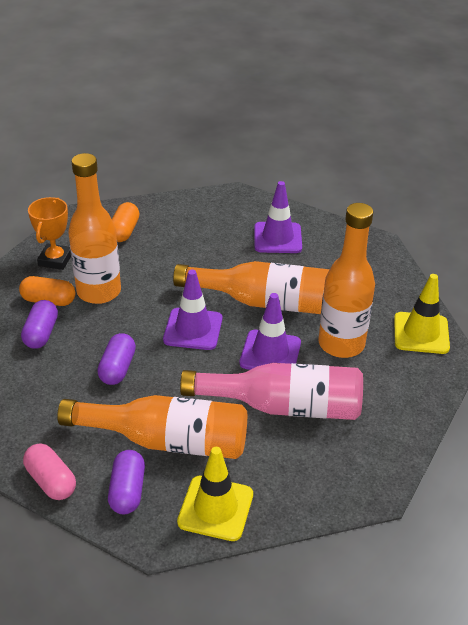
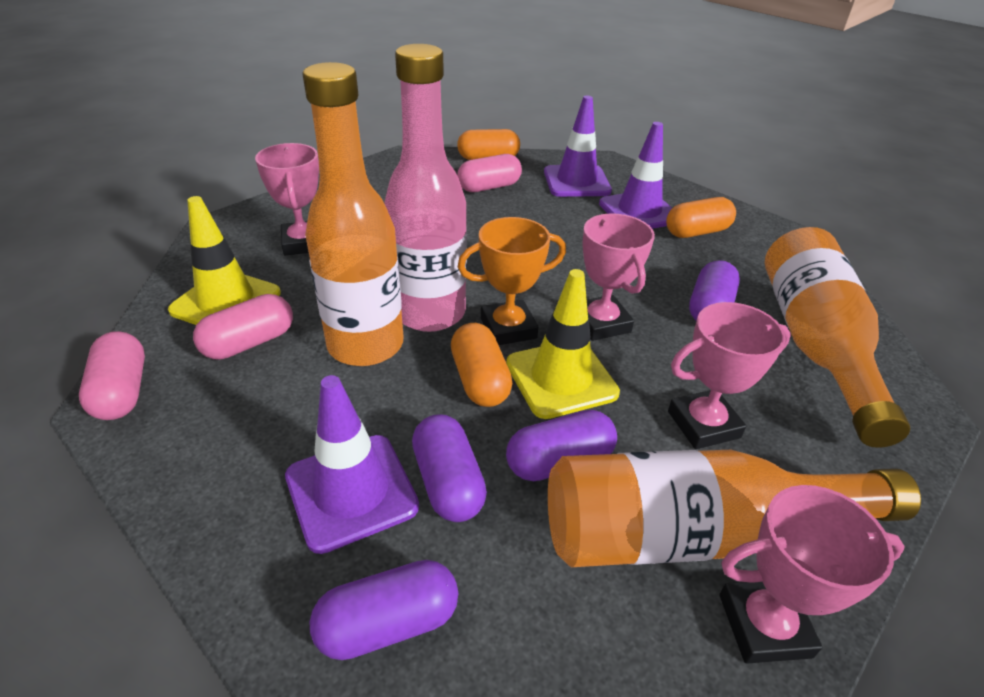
orange bottle: 4 -> 3
orange capsule: 2 -> 3
pink capsule: 1 -> 3
pink trophy: 0 -> 4
purple capsule: 3 -> 4

